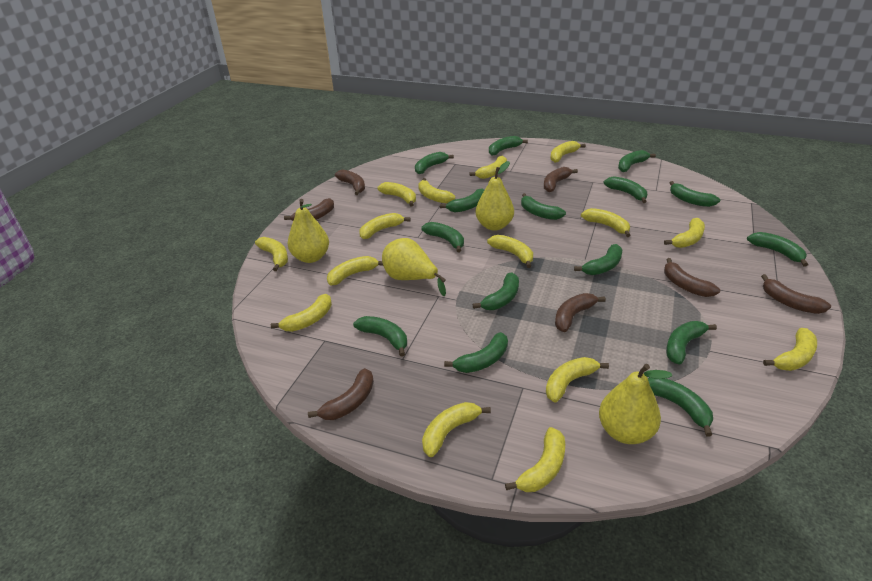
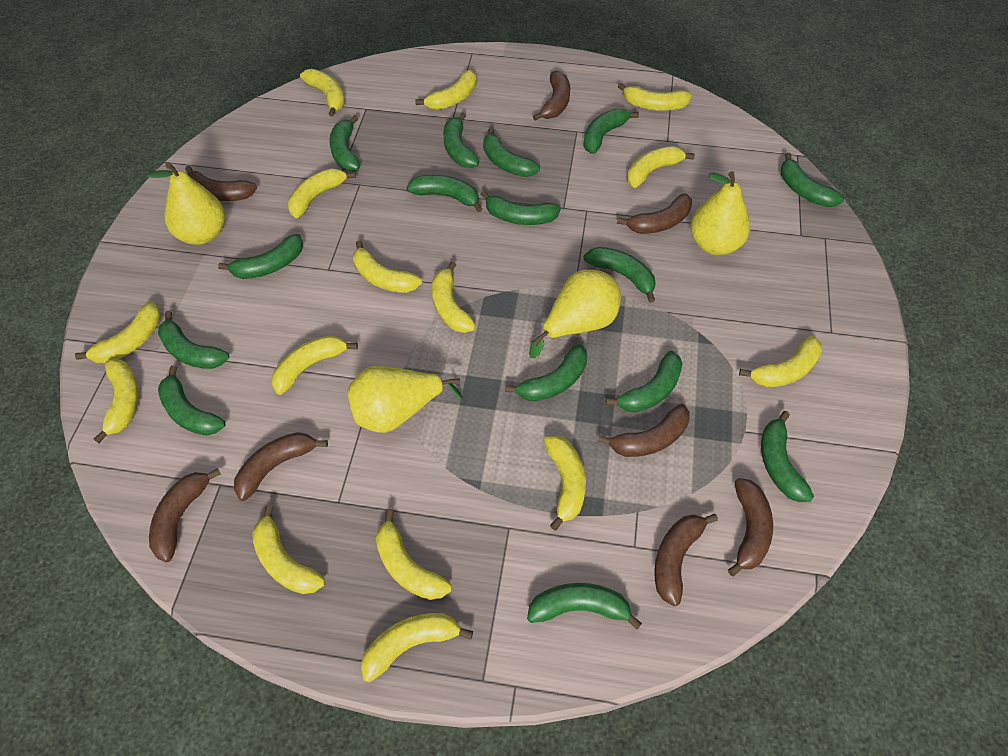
brown banana: 7 -> 8

